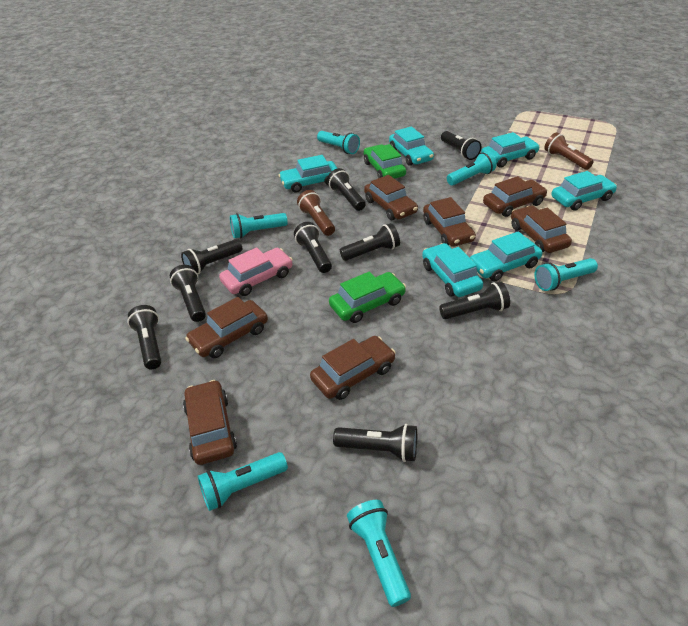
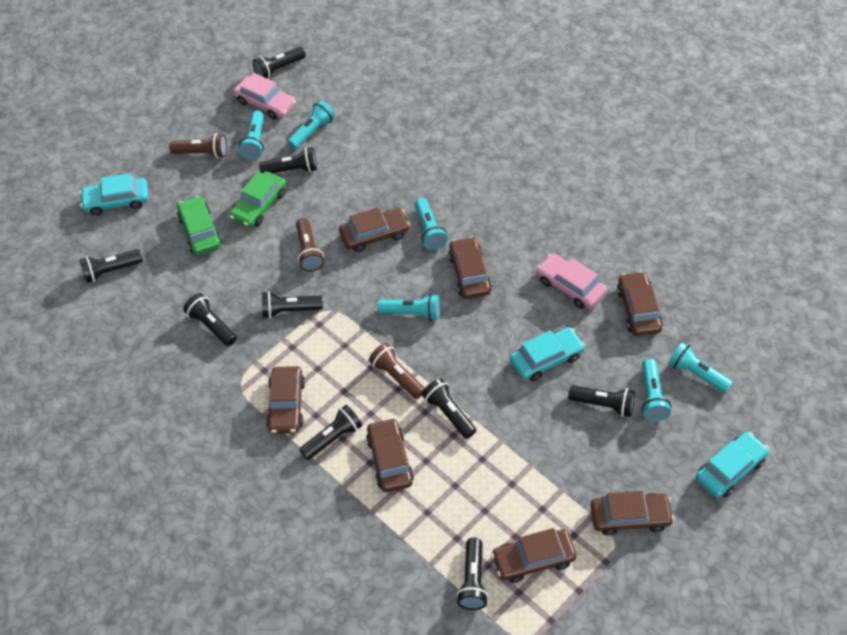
brown flashlight: 2 -> 3
pink car: 1 -> 2
turquoise car: 6 -> 3

